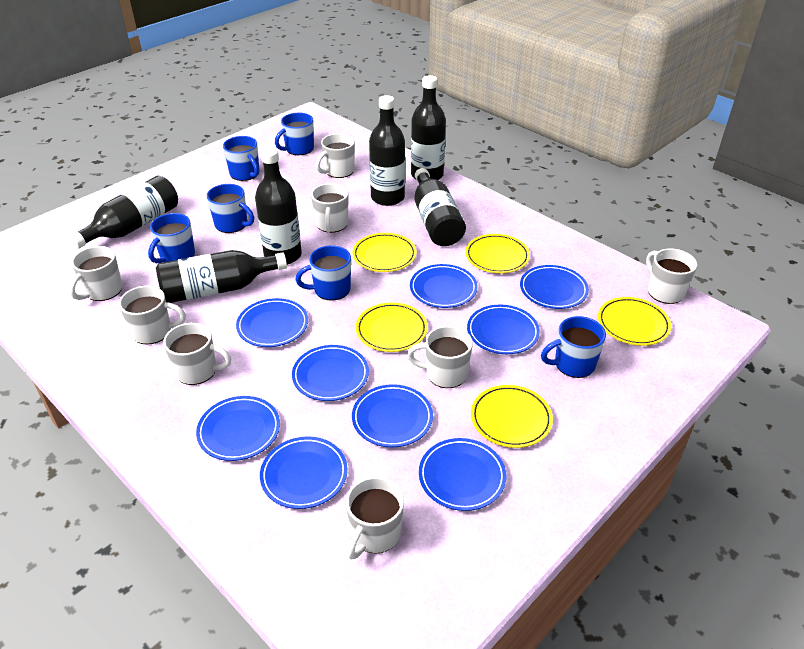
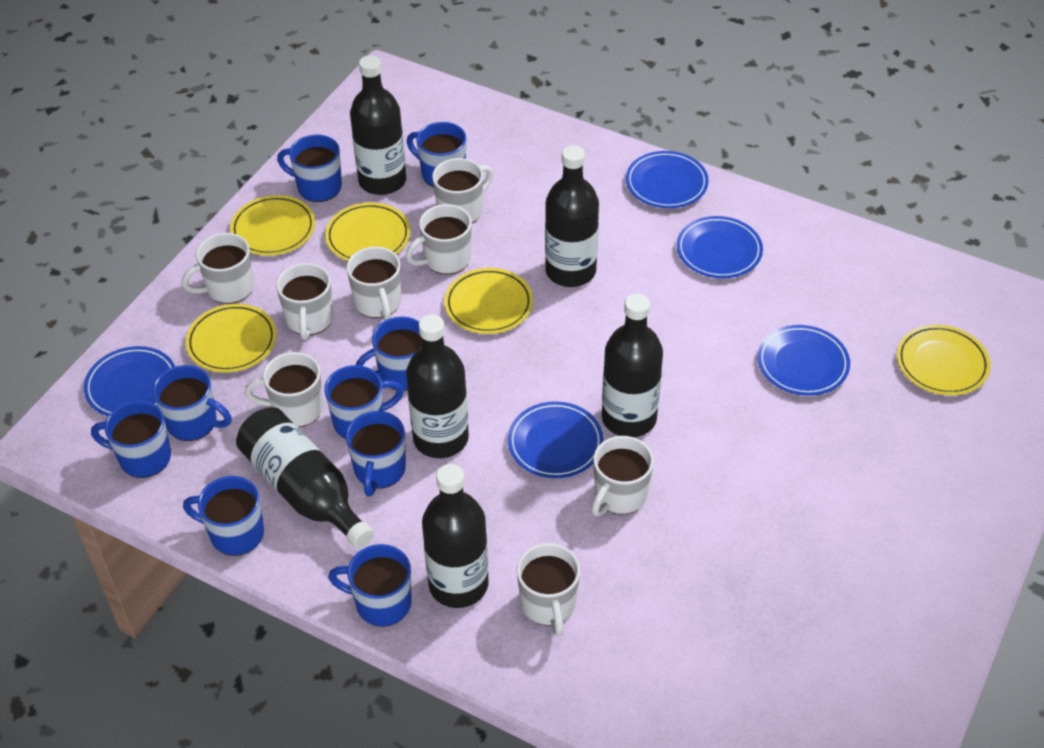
blue mug: 6 -> 9
blue plate: 9 -> 5

